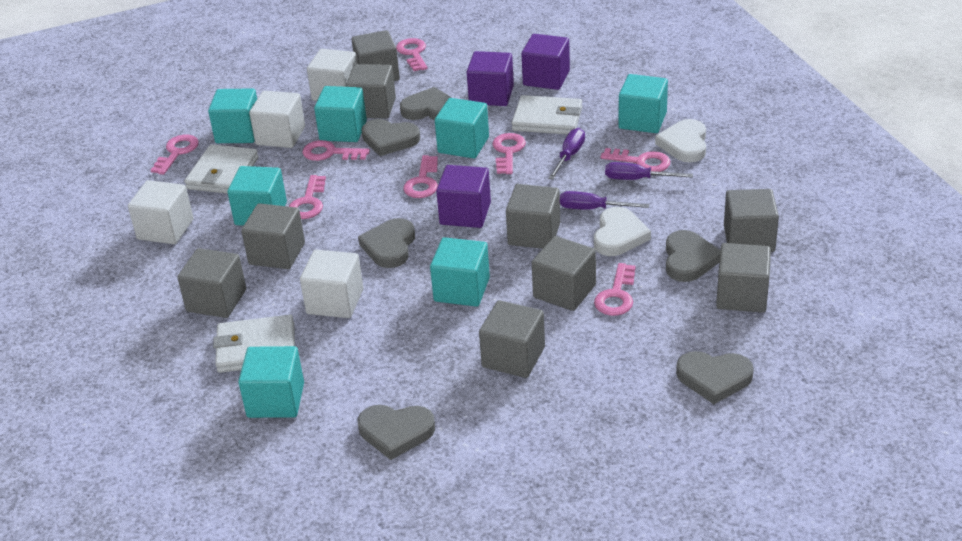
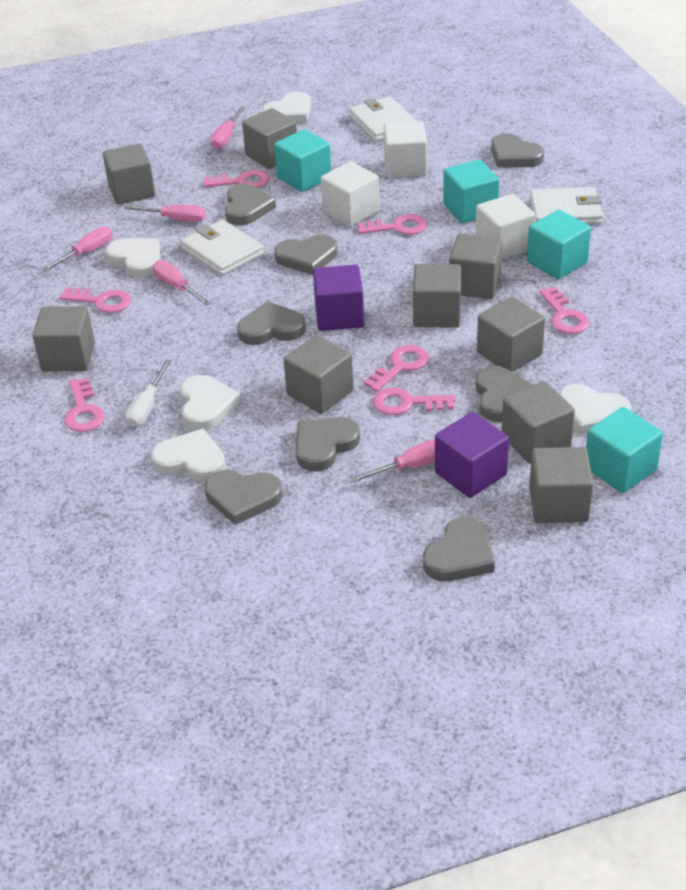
grey heart: 6 -> 8
pink key: 8 -> 7
pink screwdriver: 0 -> 5
purple cube: 3 -> 2
purple screwdriver: 3 -> 0
turquoise cube: 7 -> 4
white cube: 4 -> 3
white heart: 2 -> 5
white screwdriver: 0 -> 1

